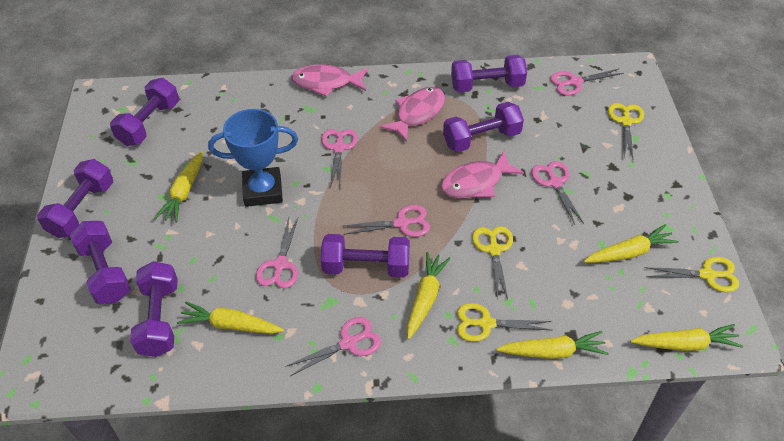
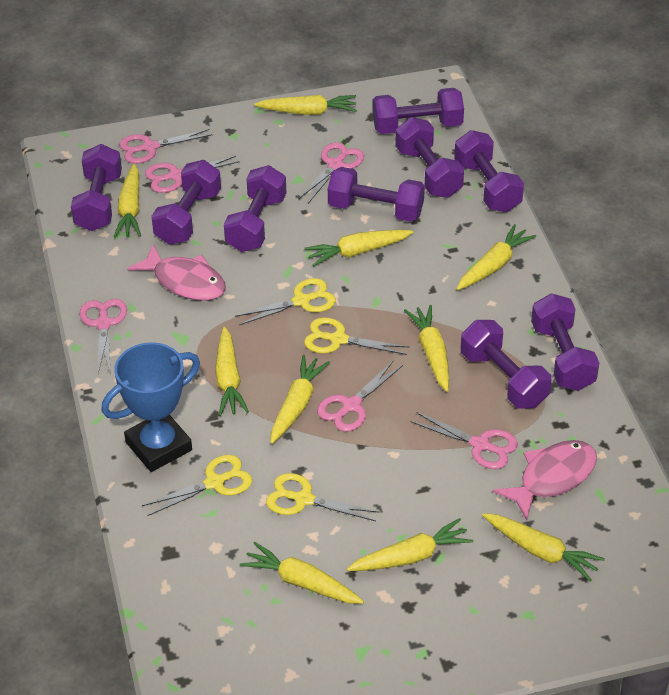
pink fish: 3 -> 2
purple dumbbell: 7 -> 9
yellow carrot: 6 -> 10

